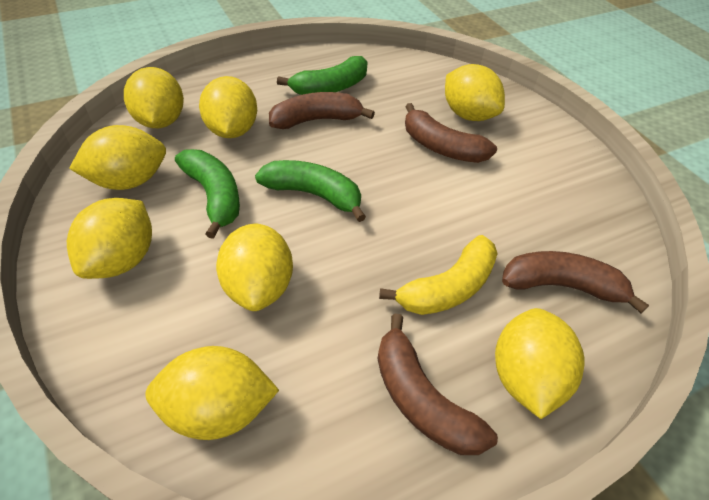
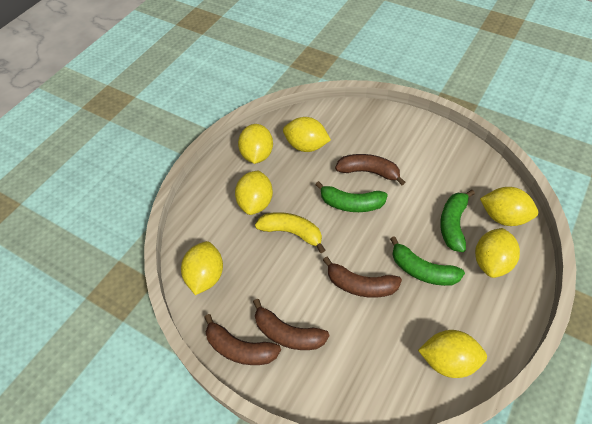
yellow lemon: 8 -> 7

